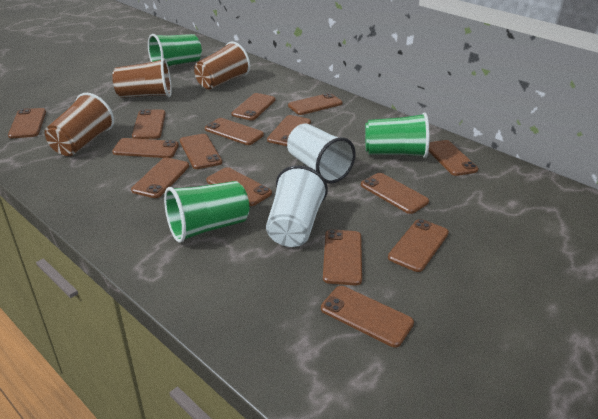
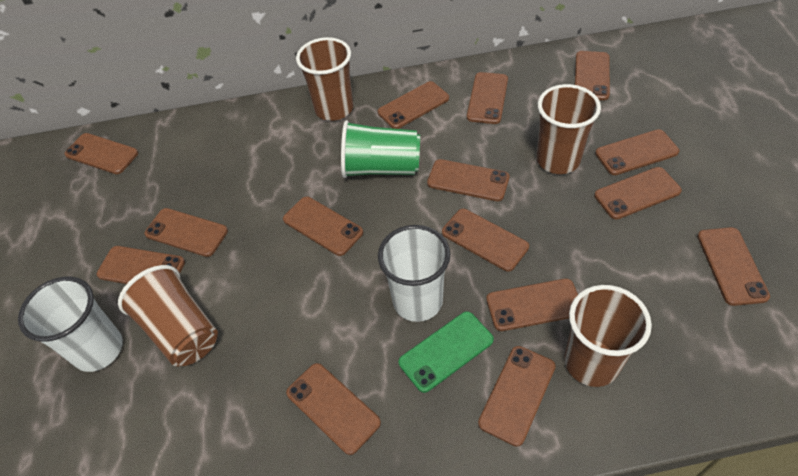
brown cup: 3 -> 4
green cup: 3 -> 1
green phone: 0 -> 1

